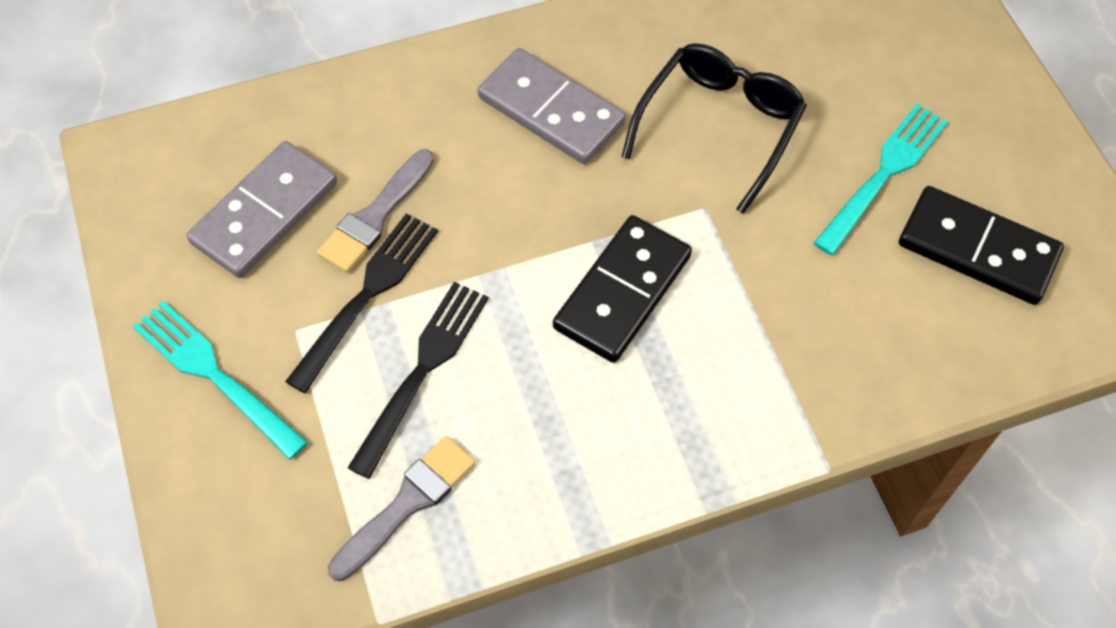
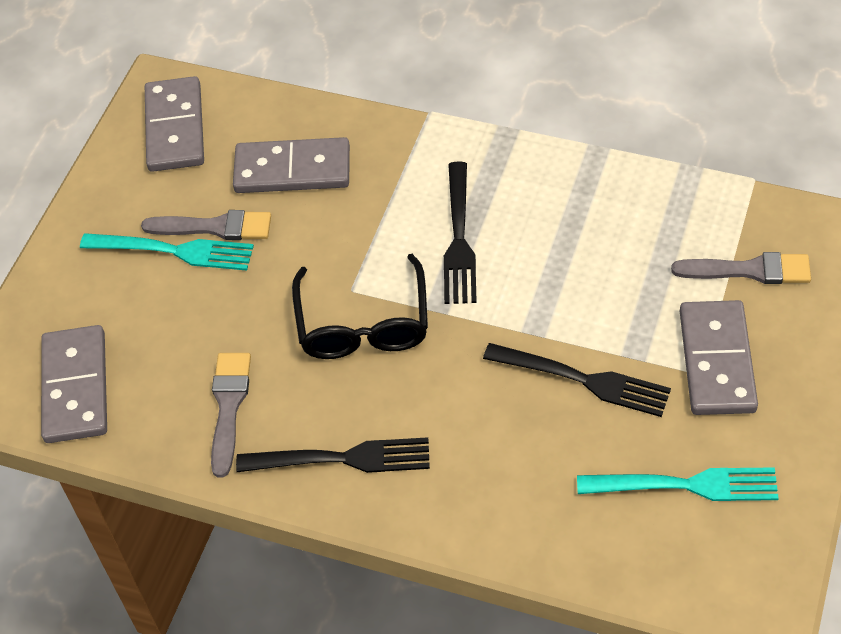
black domino: 2 -> 0
black fork: 2 -> 3
grey brush: 2 -> 3
grey domino: 2 -> 4

